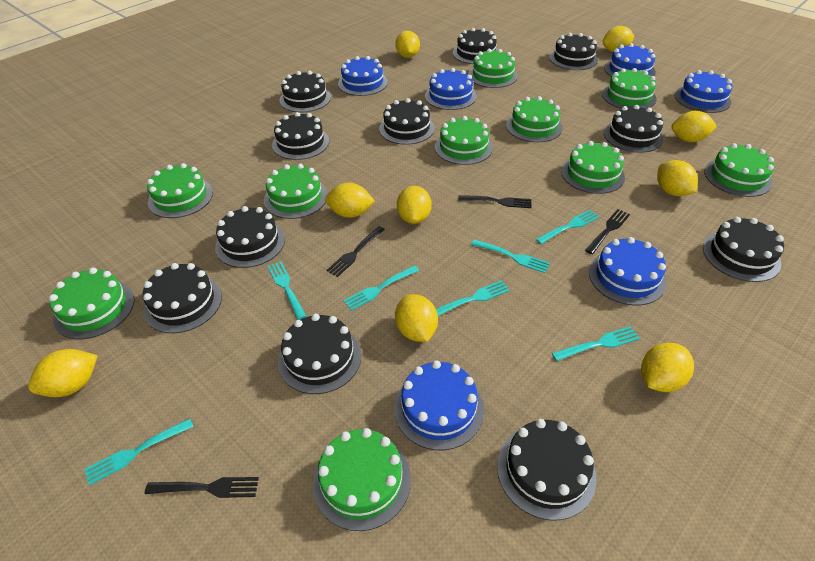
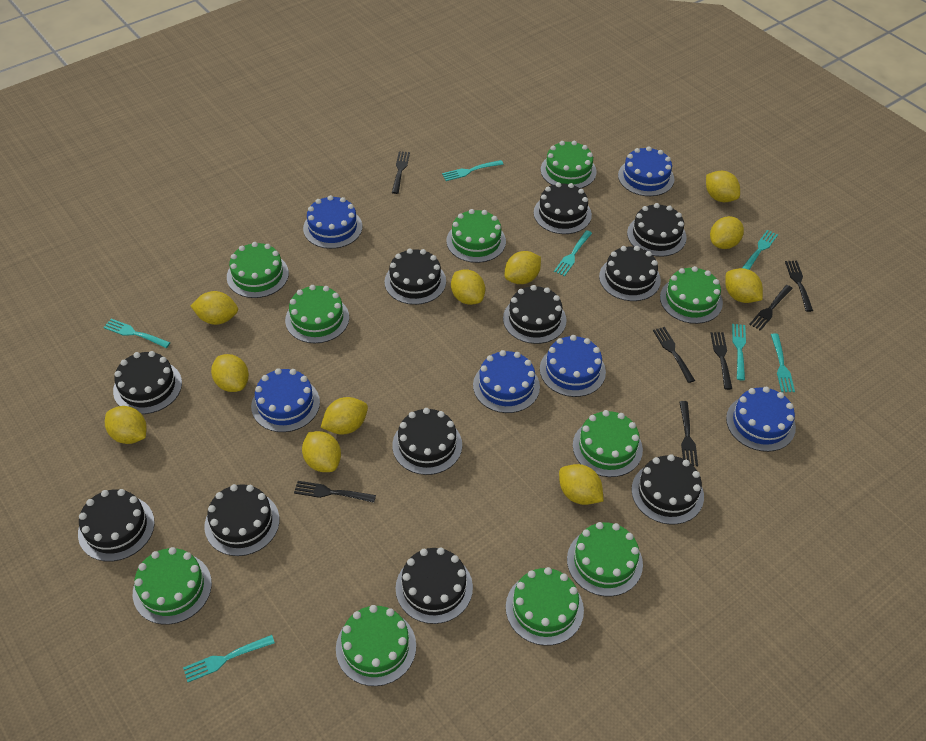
black fork: 4 -> 7
yellow lemon: 9 -> 11

